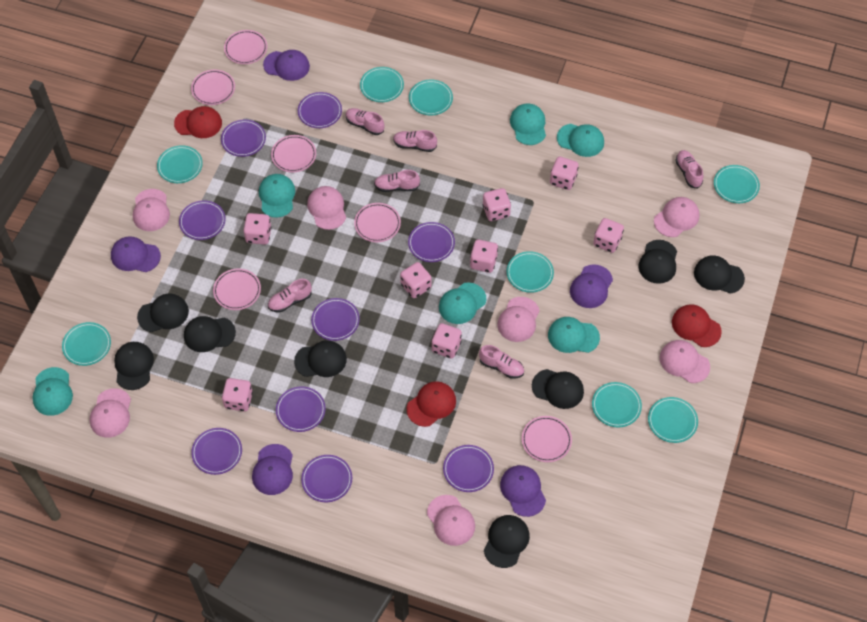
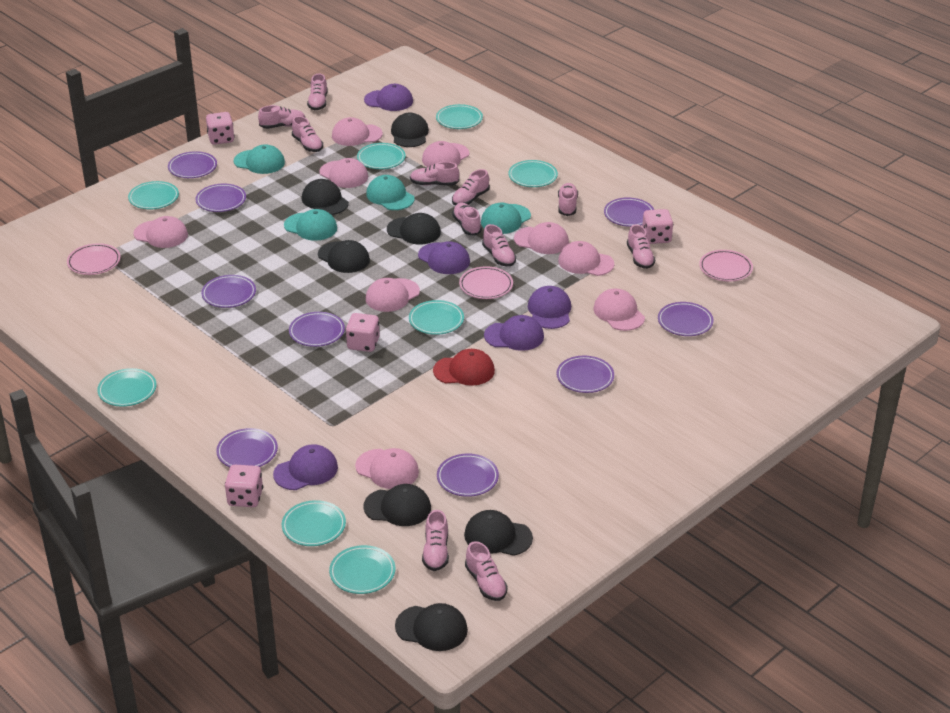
black cap: 8 -> 7
pink cap: 7 -> 9
pink dice: 8 -> 4
pink plate: 6 -> 3
pink shoe: 6 -> 11
red cap: 3 -> 1
turquoise cap: 6 -> 4

